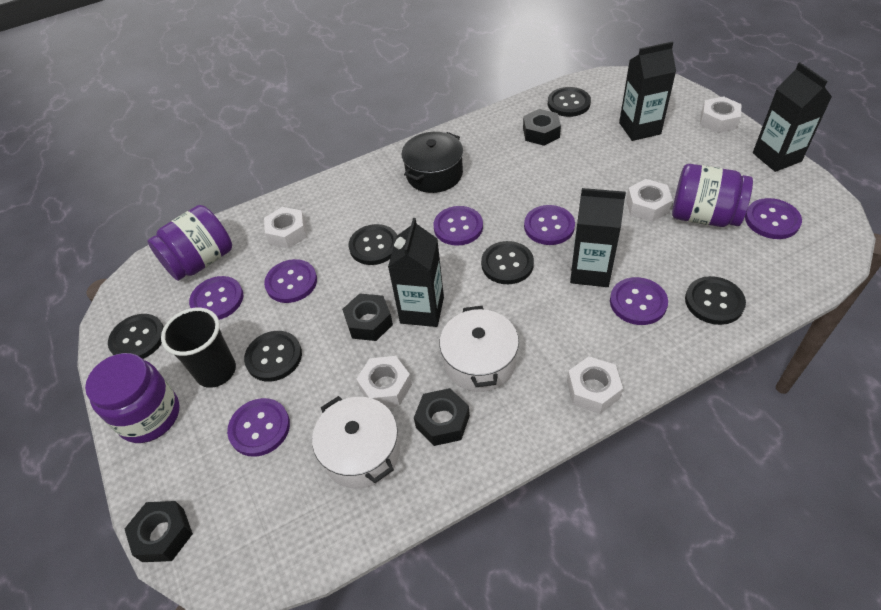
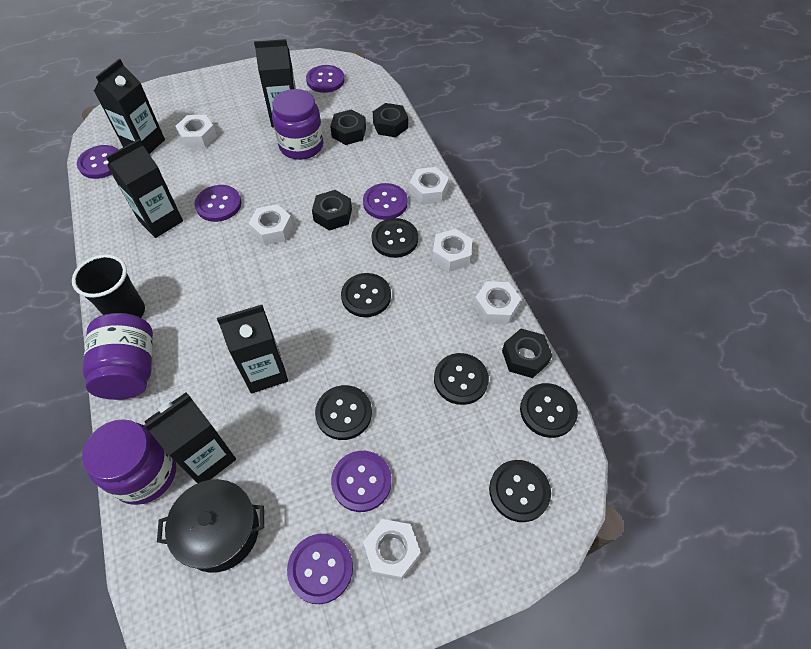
black carton: 4 -> 5
purple button: 7 -> 6
white nut: 5 -> 6
white pot: 2 -> 0

